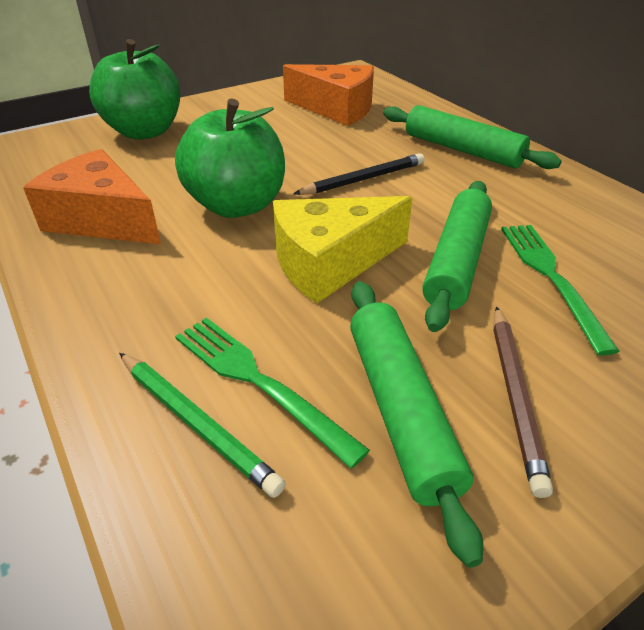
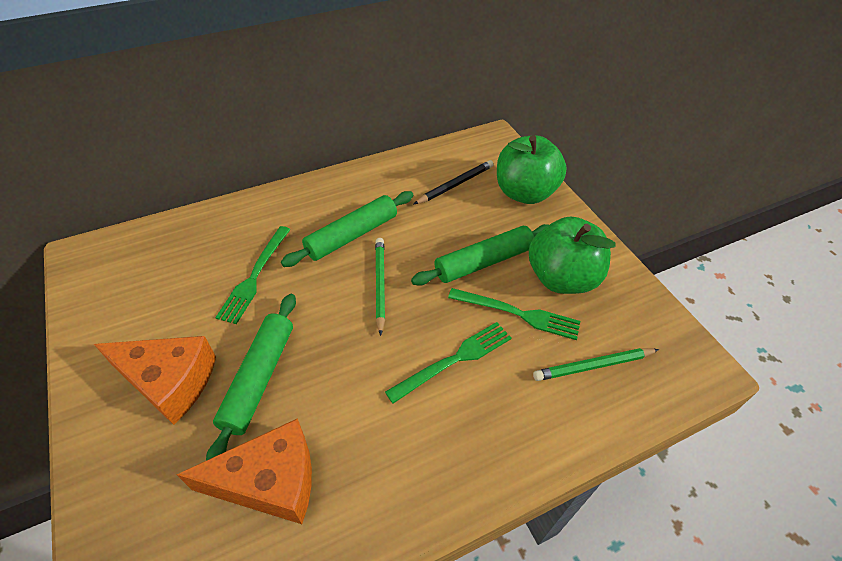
brown pencil: 1 -> 0
green fork: 2 -> 3
green pencil: 1 -> 2
yellow cheese: 1 -> 0

